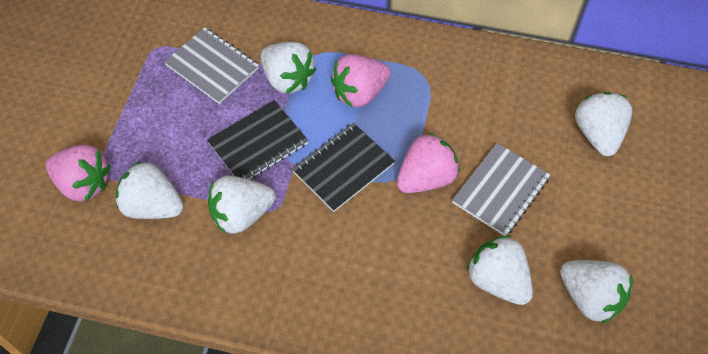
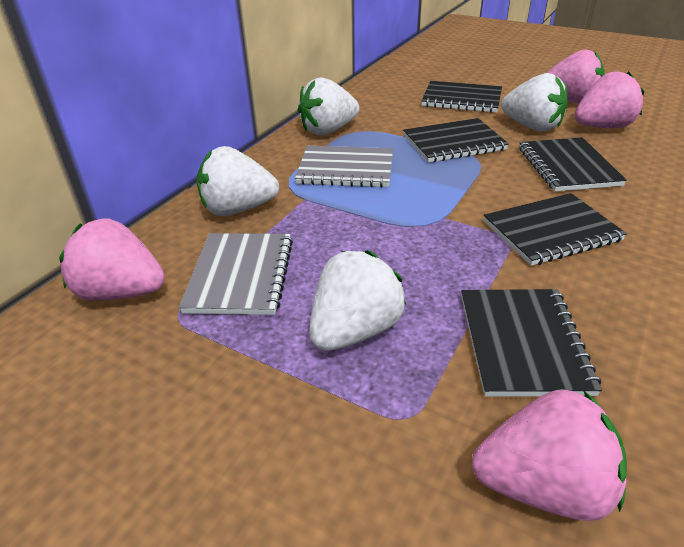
black notebook: 2 -> 5
pink strawberry: 3 -> 4
white strawberry: 6 -> 4

